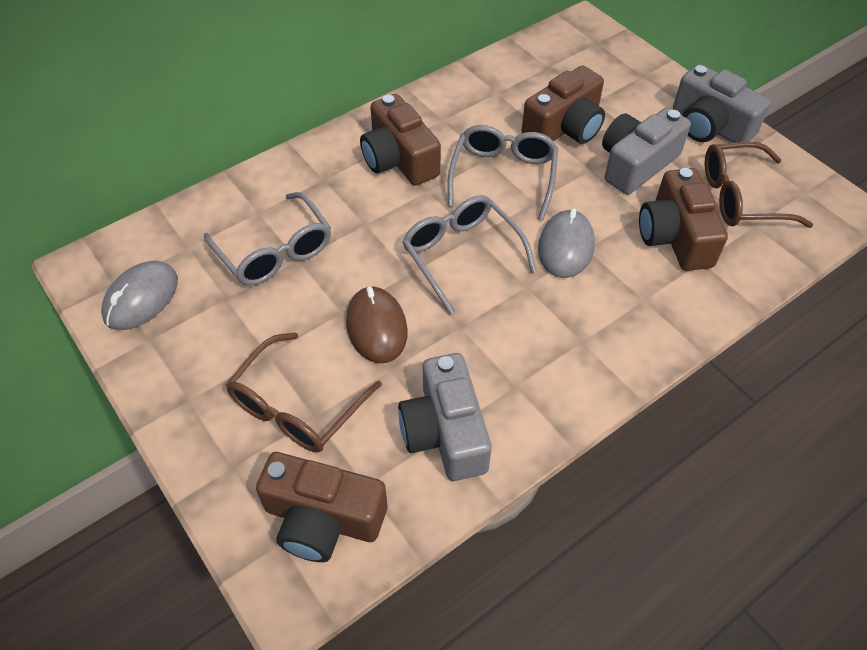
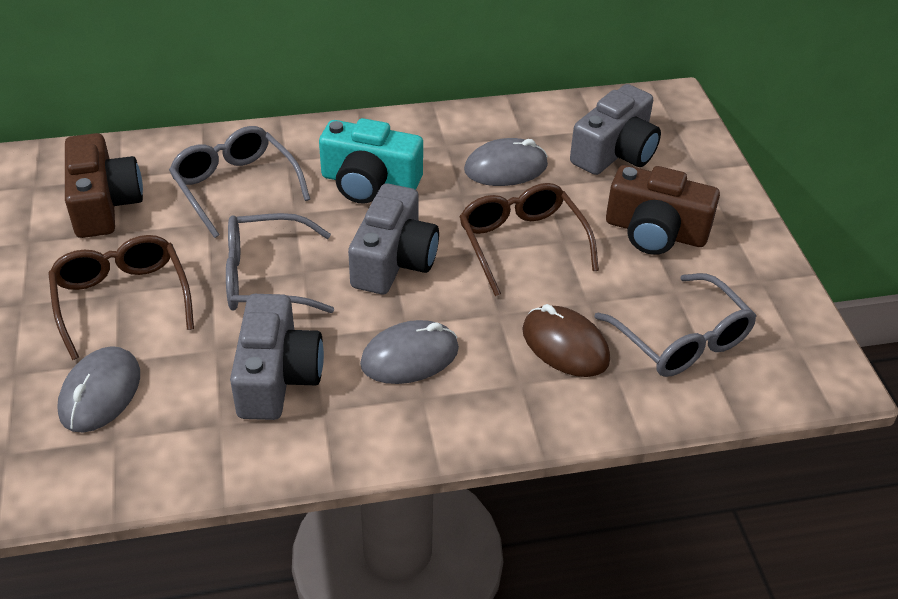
brown camera: 4 -> 2
grey mouse: 2 -> 3
turquoise camera: 0 -> 1

